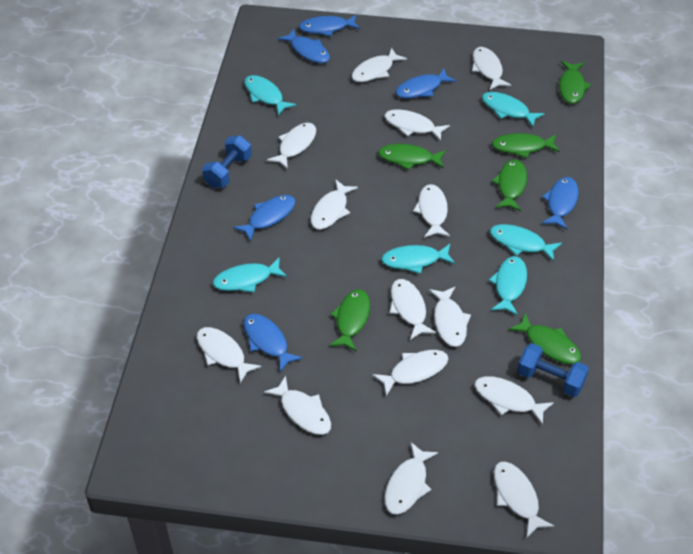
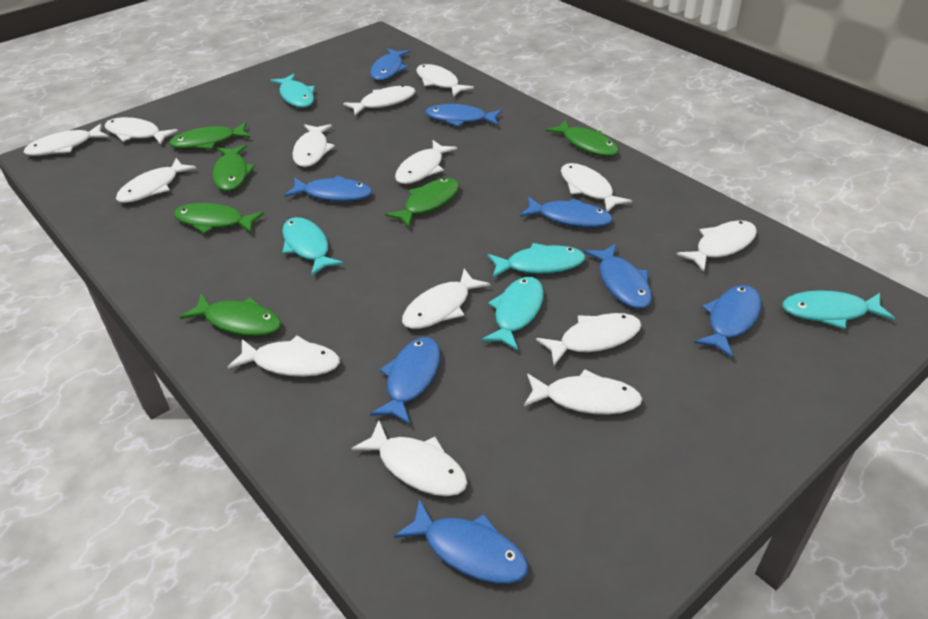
blue dumbbell: 2 -> 0
blue fish: 6 -> 8
turquoise fish: 6 -> 5

